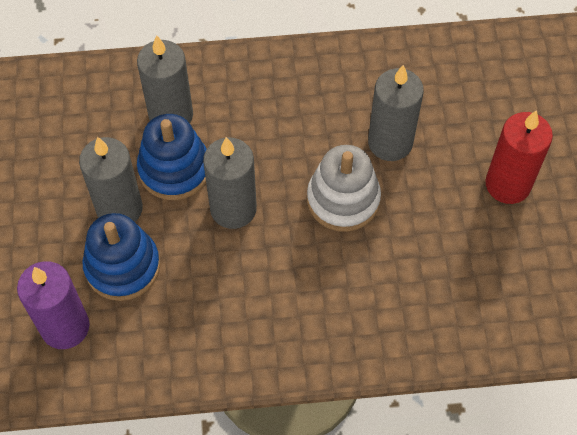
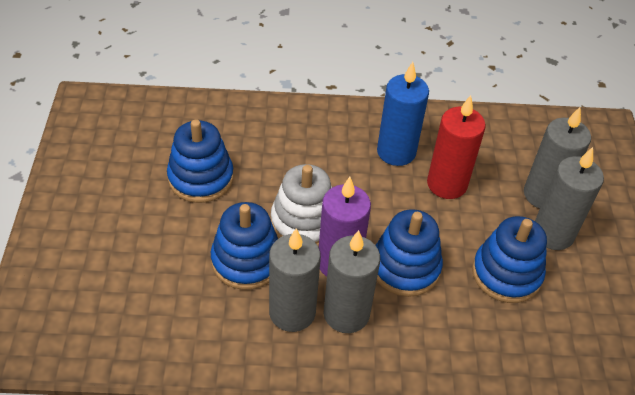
blue candle: 0 -> 1
blue stacking toy: 2 -> 4

